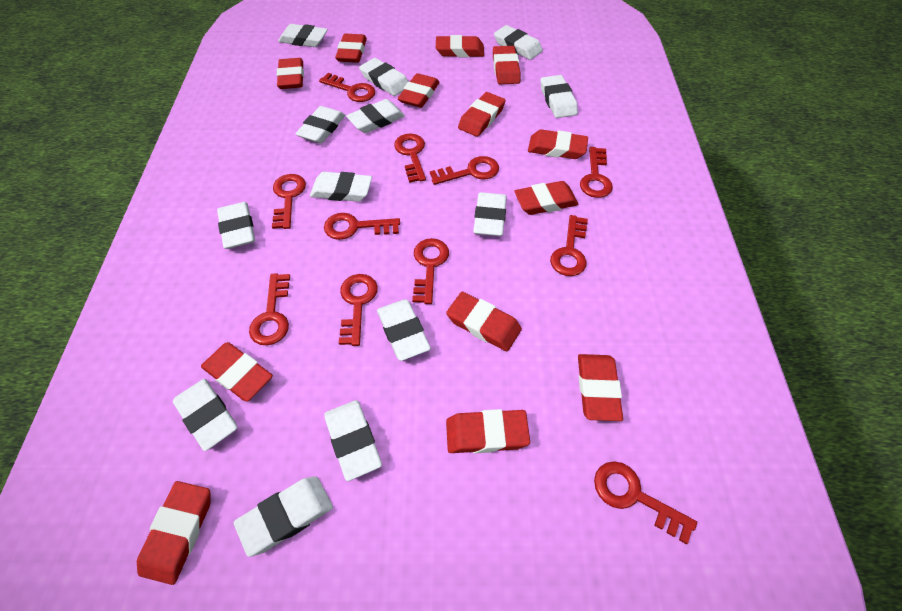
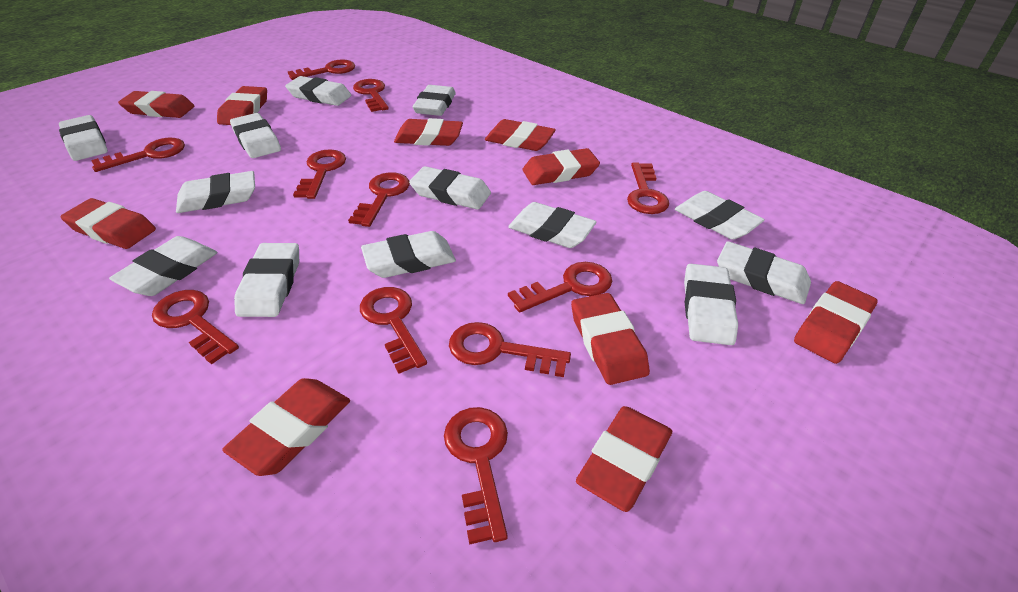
red eraser: 13 -> 10

